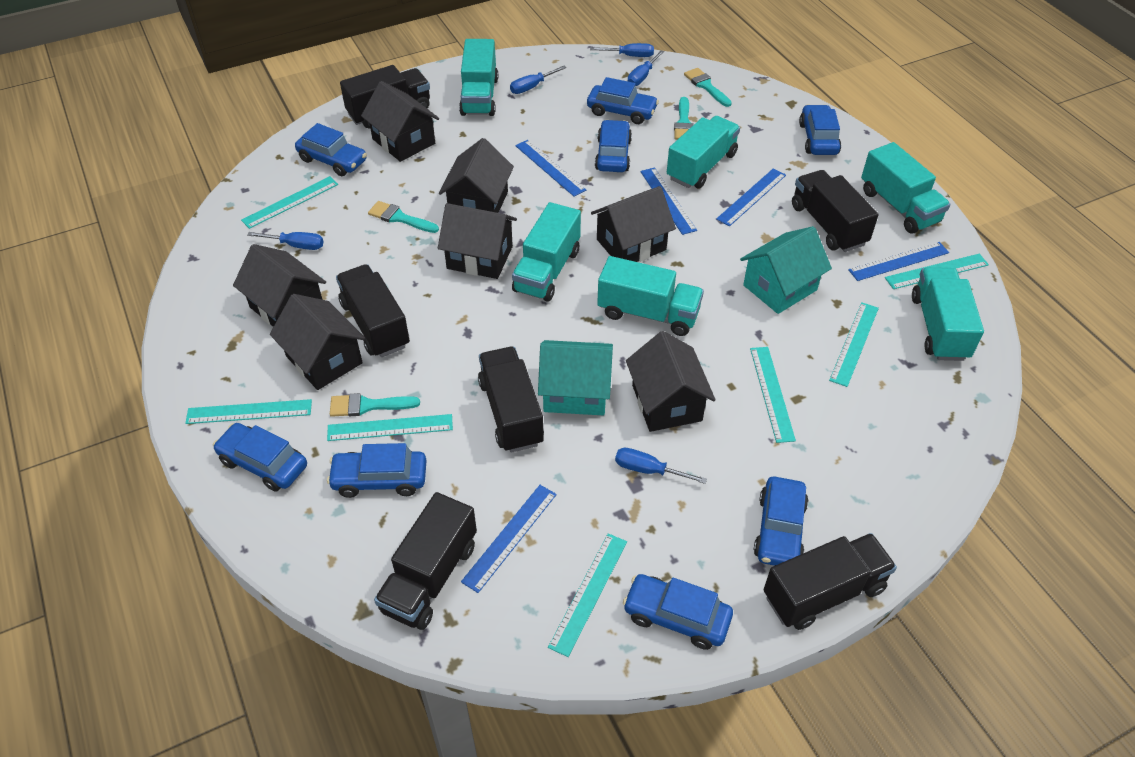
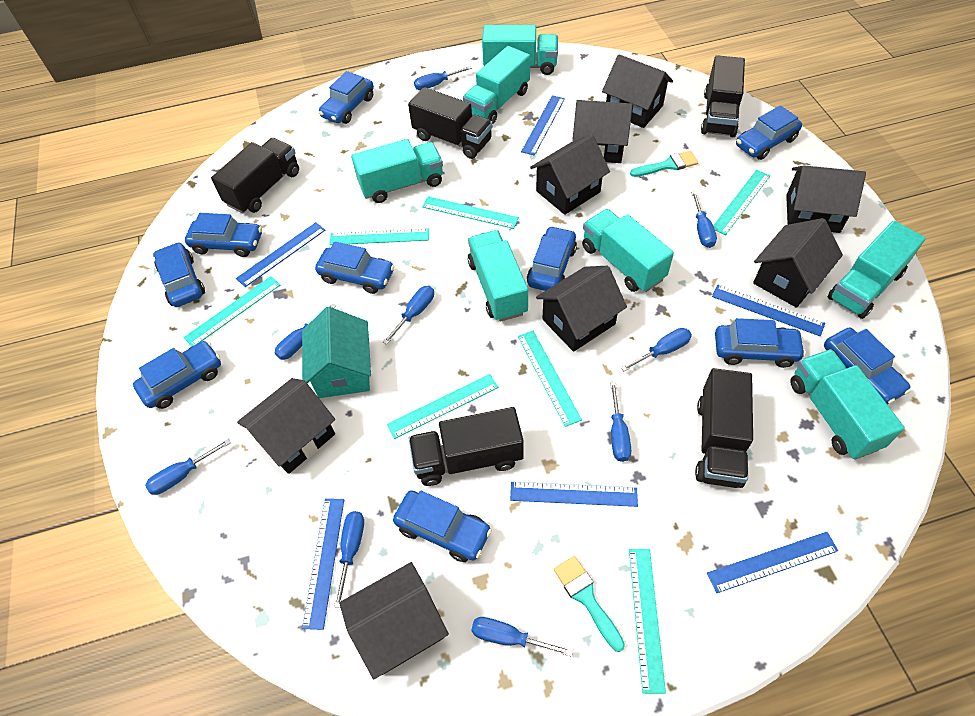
black house: 7 -> 8
black truck: 6 -> 5
blue car: 8 -> 10
blue ruler: 5 -> 6
blue screwdriver: 5 -> 9
turquoise brush: 4 -> 2
turquoise house: 2 -> 1
turquoise truck: 6 -> 7

